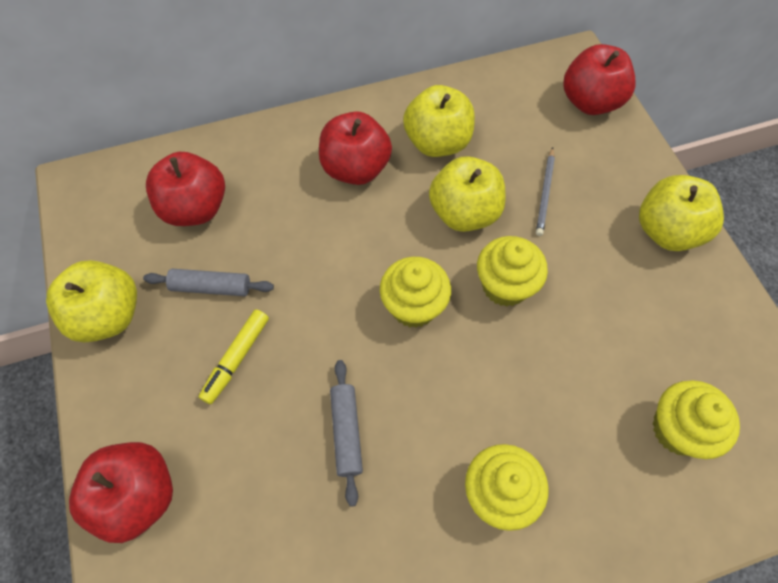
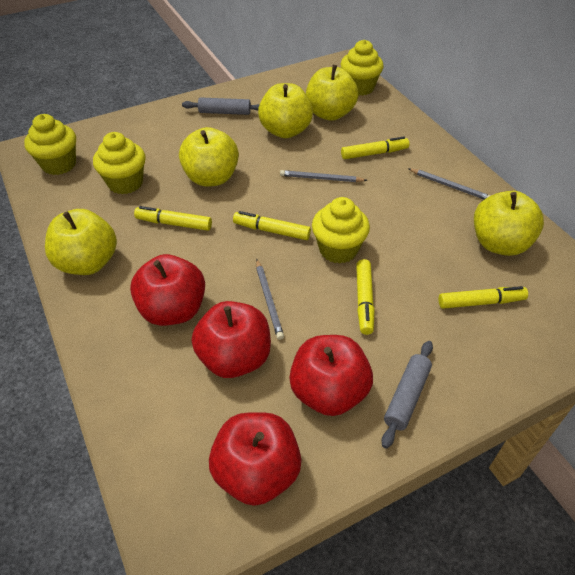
grey pencil: 1 -> 3
yellow apple: 4 -> 5
yellow marker: 1 -> 5

